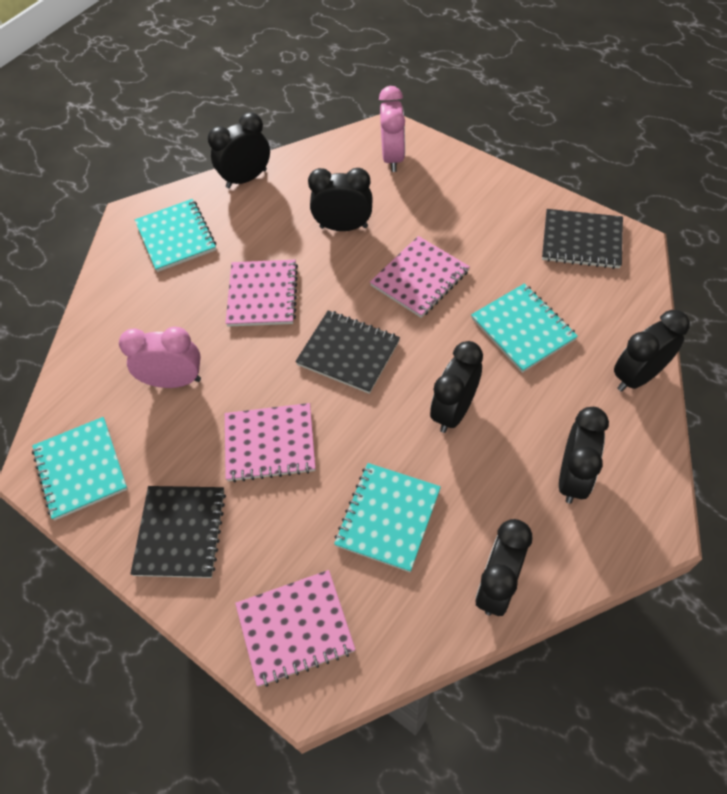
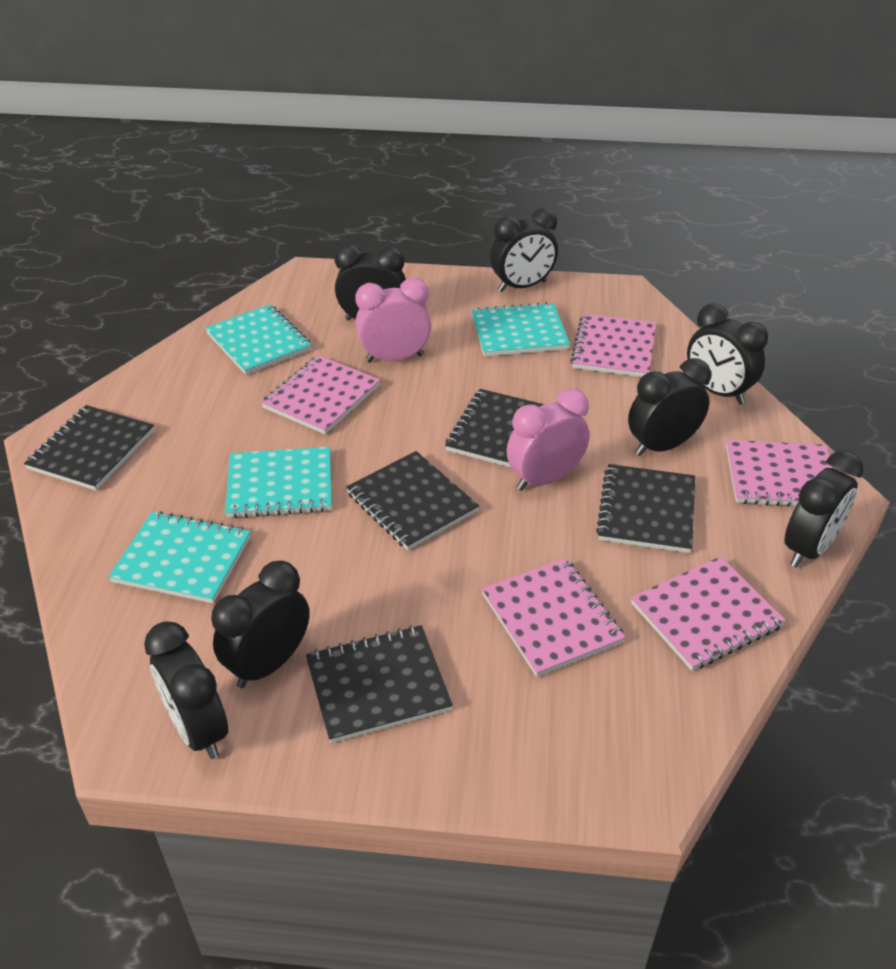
black clock: 6 -> 7
black notebook: 3 -> 5
pink notebook: 4 -> 5

